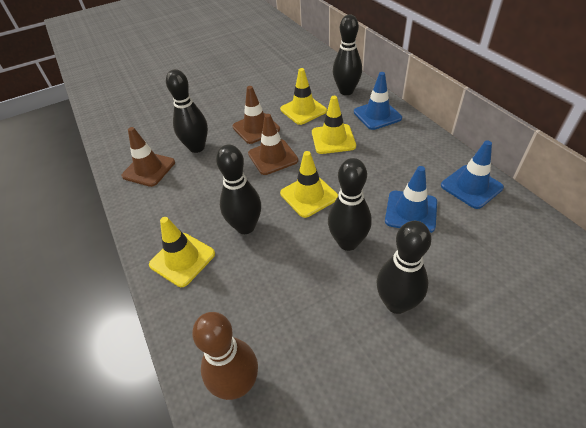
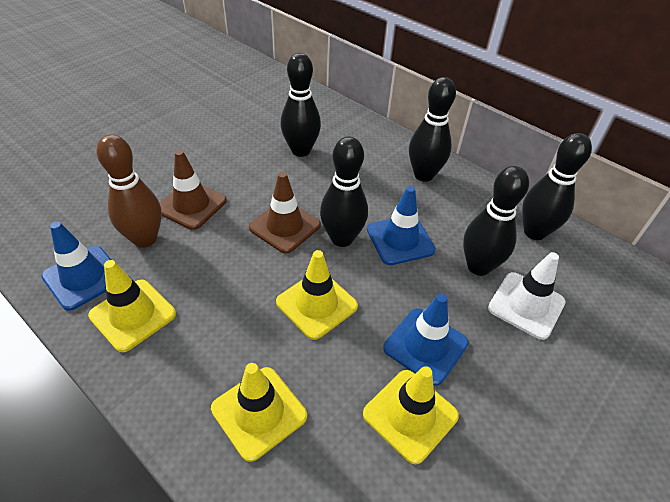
brown traffic cone: 3 -> 2
white traffic cone: 0 -> 1

